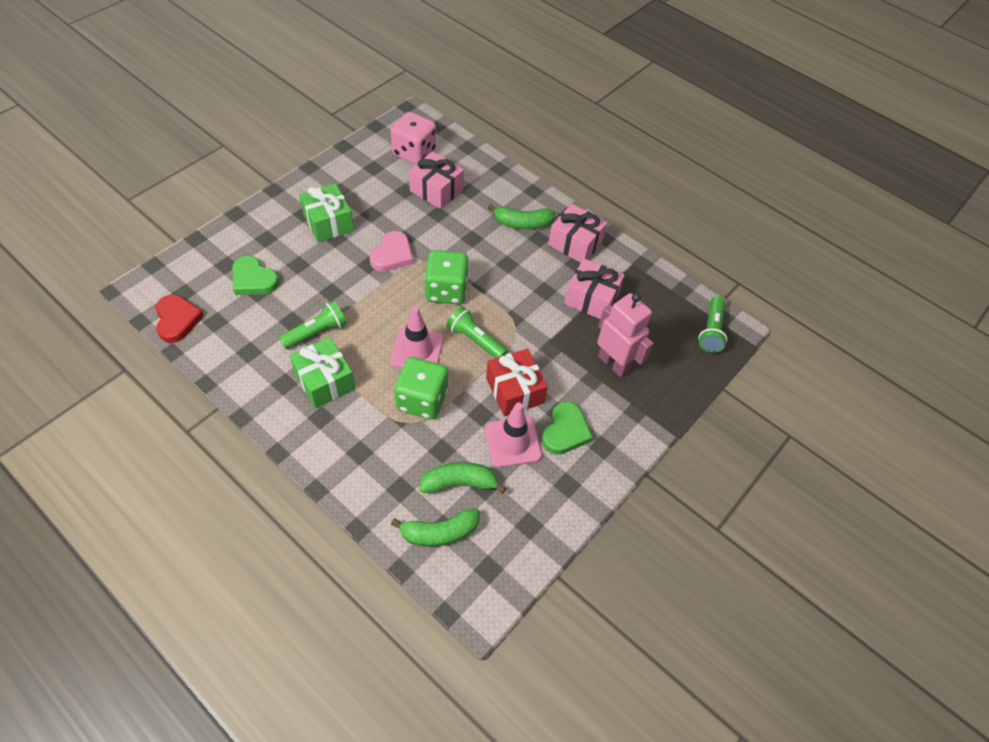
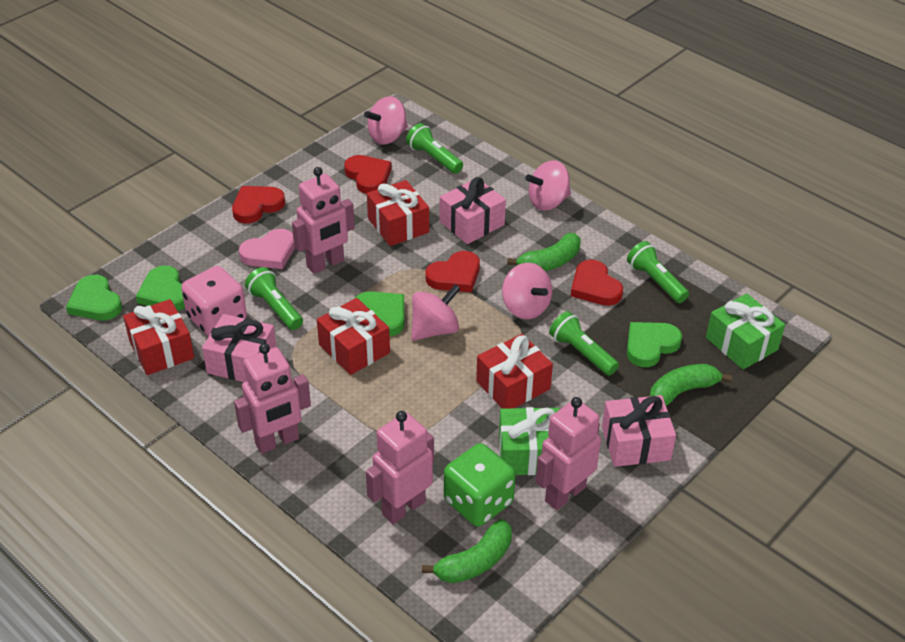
green dice: 2 -> 1
green flashlight: 3 -> 4
green heart: 2 -> 4
pink robot: 1 -> 4
pink spinning top: 0 -> 4
pink traffic cone: 2 -> 0
red gift: 1 -> 4
red heart: 1 -> 4

